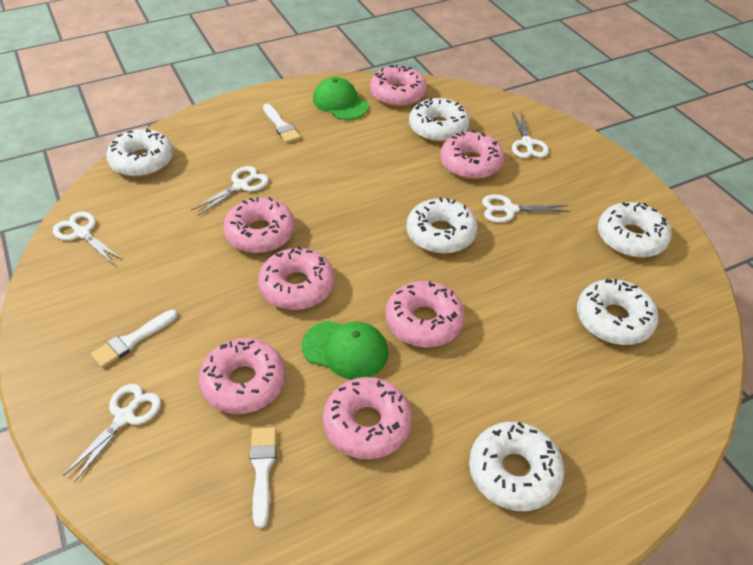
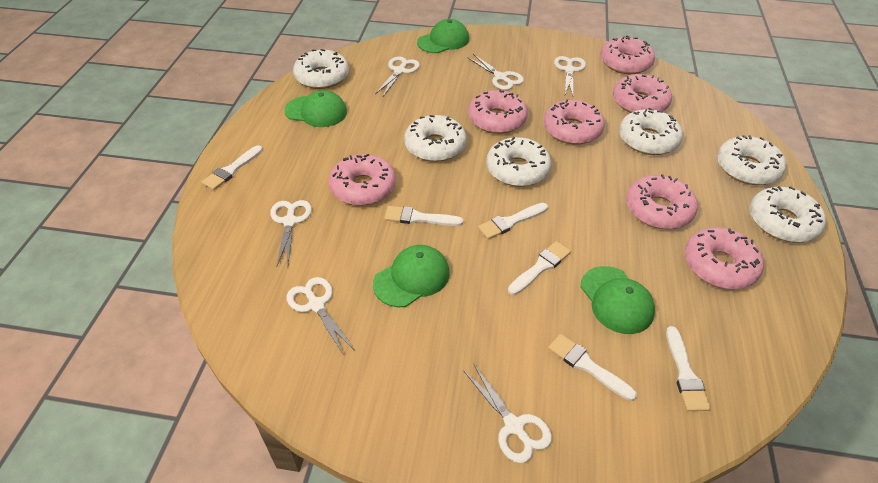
green cap: 2 -> 4
white brush: 3 -> 6
white scissors: 5 -> 6

